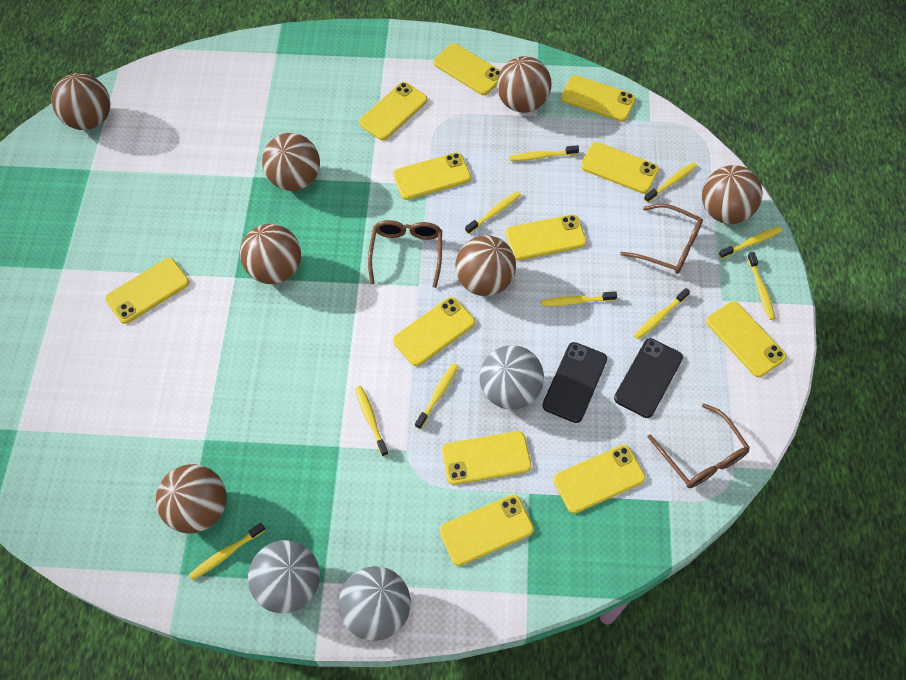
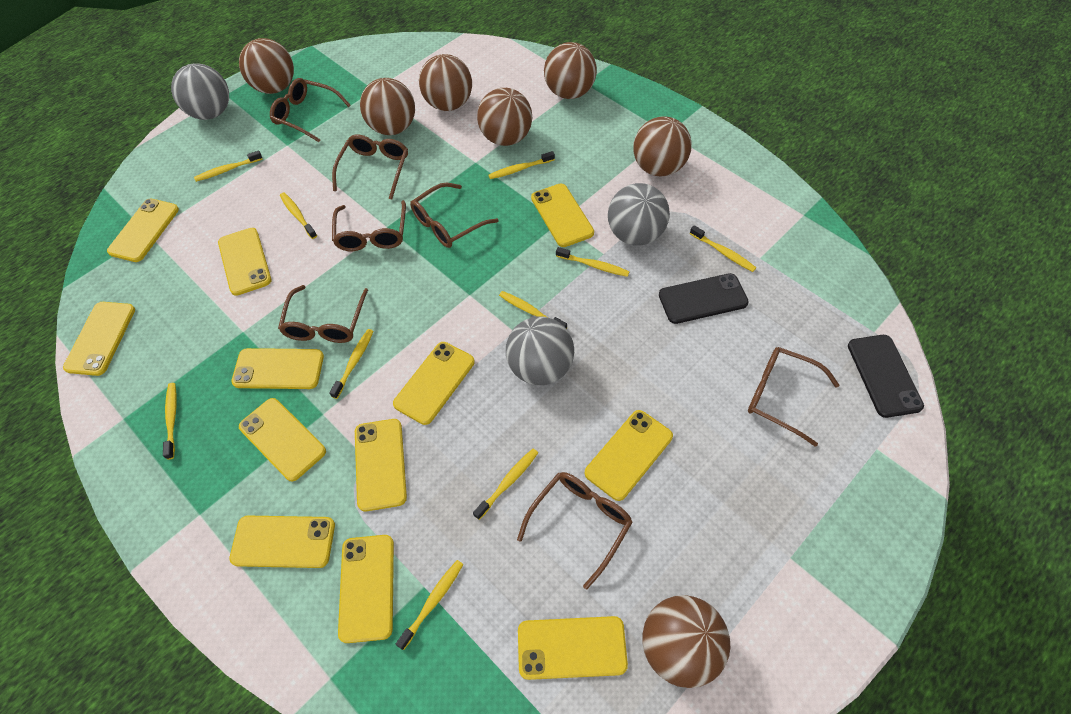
brown glasses: 3 -> 7

